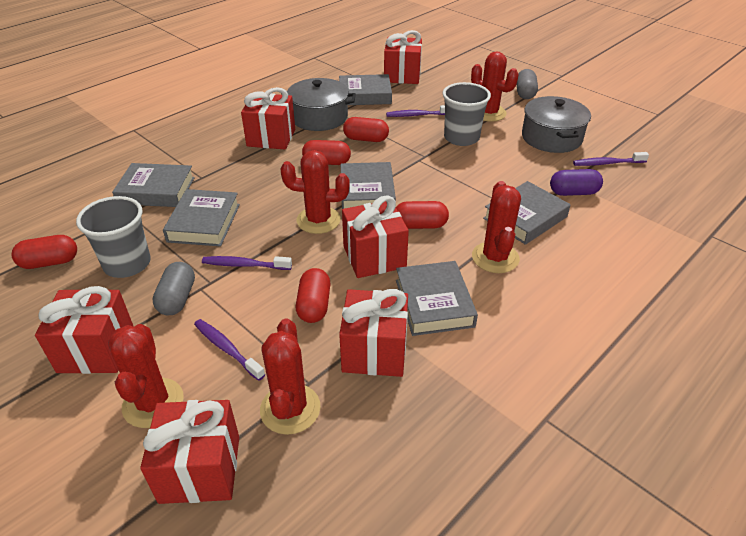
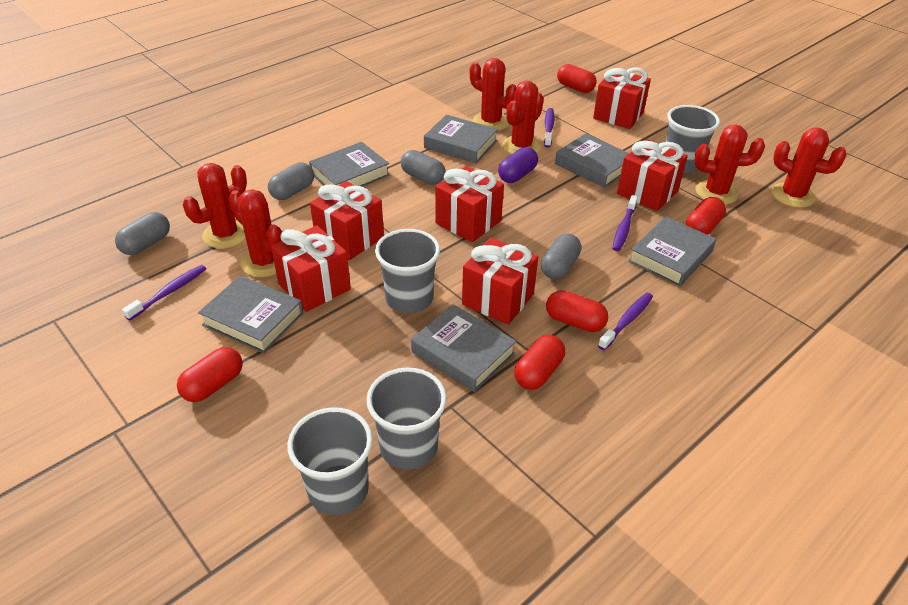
grey capsule: 2 -> 4
grey cup: 2 -> 4
grey pot: 2 -> 0
red cactus: 5 -> 6

